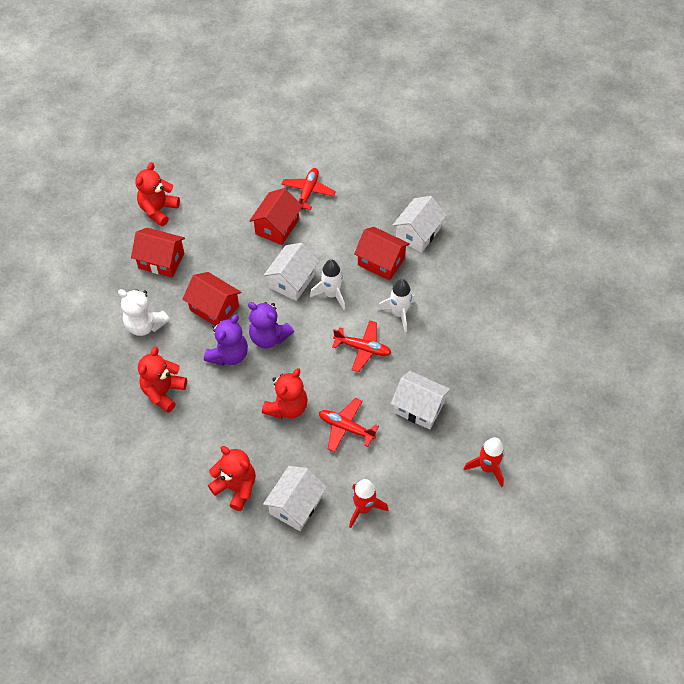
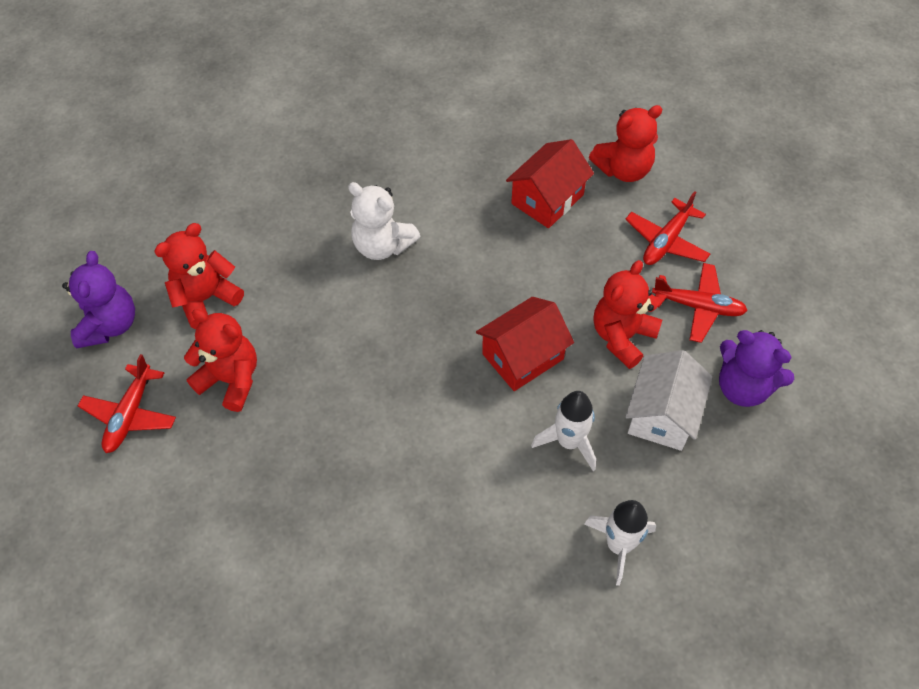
red house: 4 -> 2
red rocket: 2 -> 0
white house: 4 -> 1

